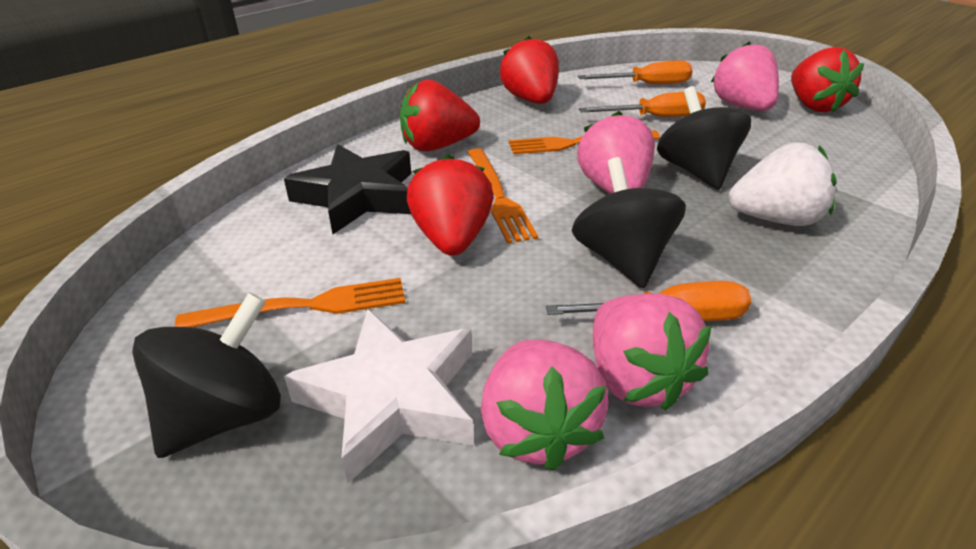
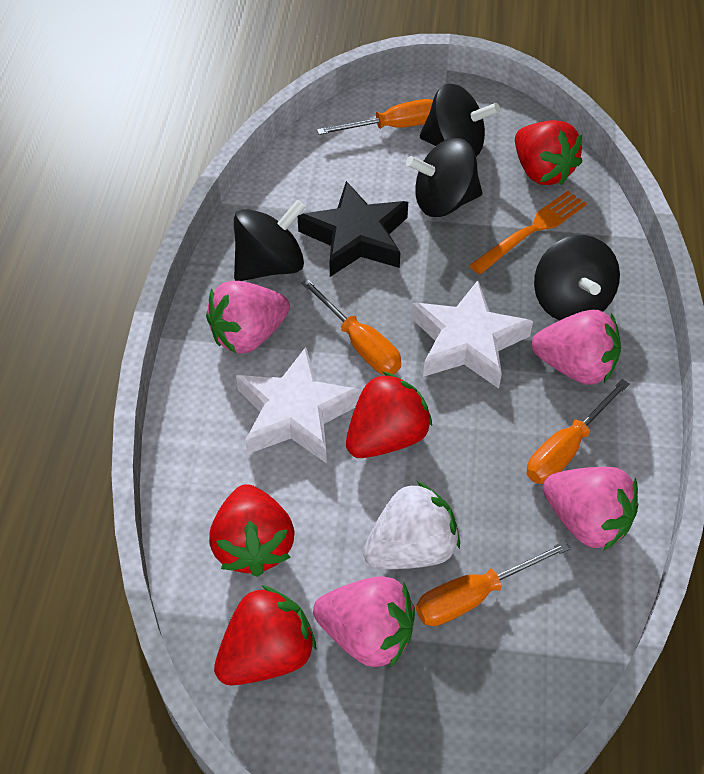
black spinning top: 3 -> 4
orange fork: 3 -> 1
orange screwdriver: 3 -> 4
white star: 1 -> 2

